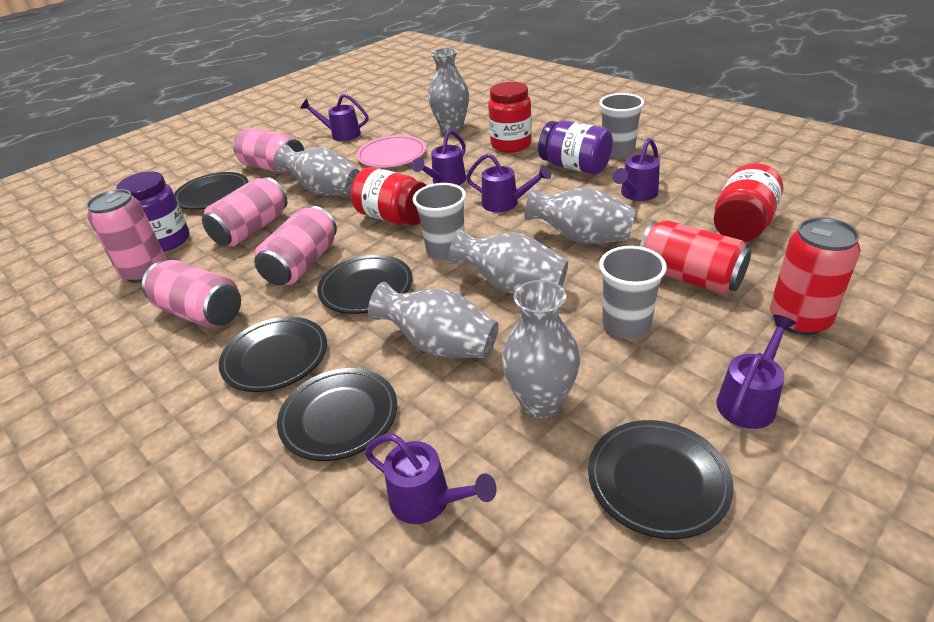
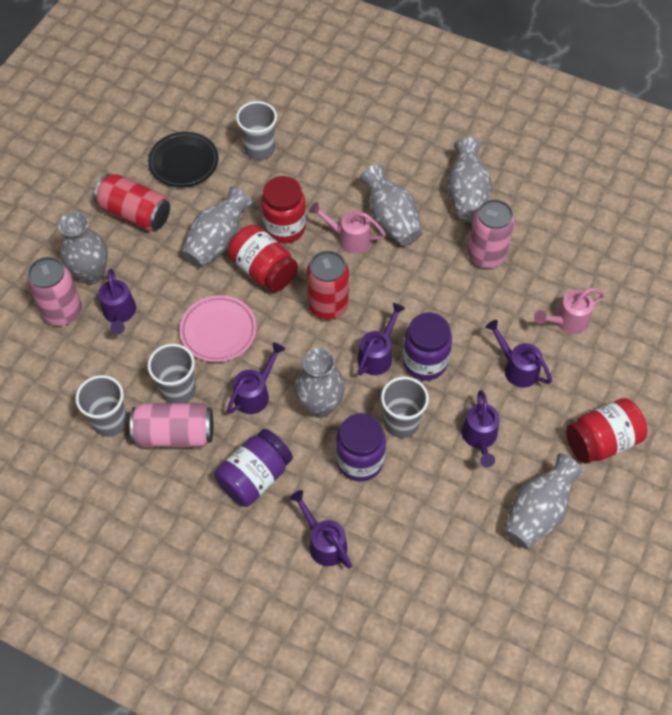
black plate: 5 -> 1
grey cup: 3 -> 4
pink can: 5 -> 3
pink watering can: 0 -> 2
purple jar: 2 -> 3

